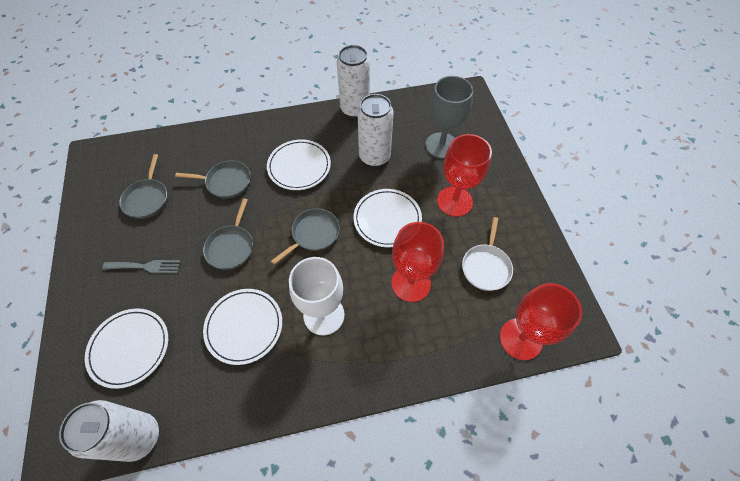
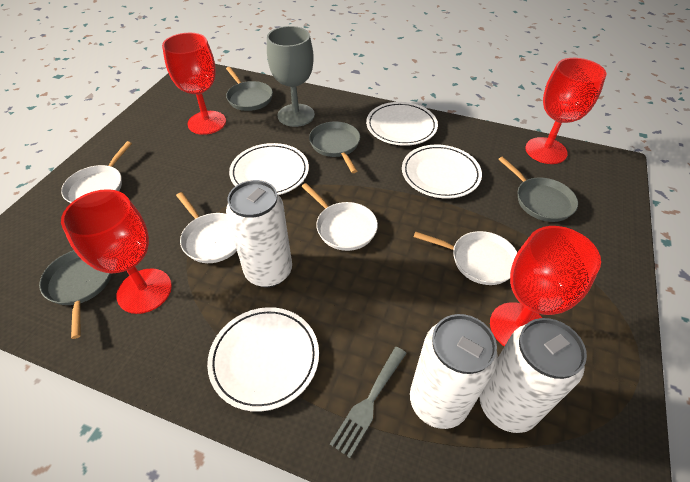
red goblet: 3 -> 4
white goblet: 1 -> 0
white pan: 1 -> 4

